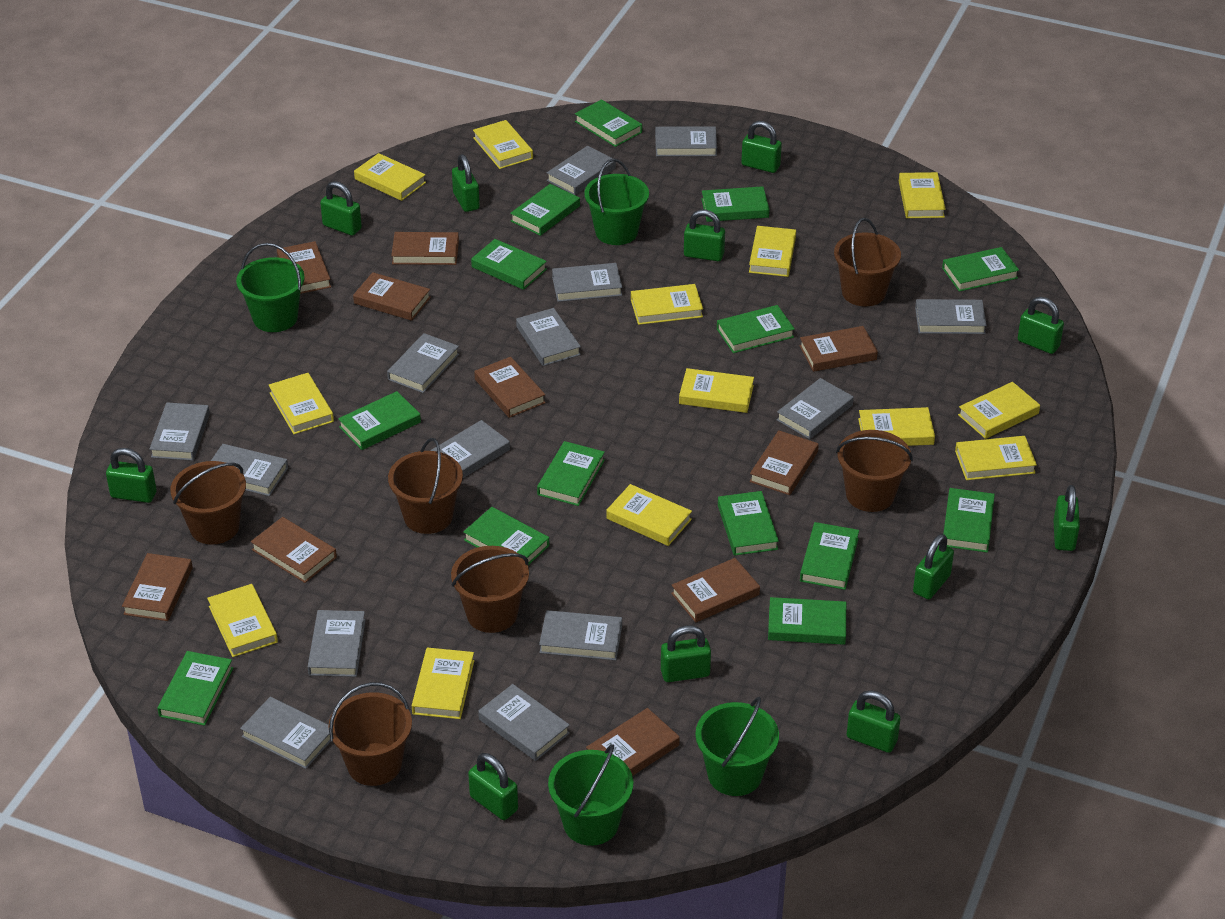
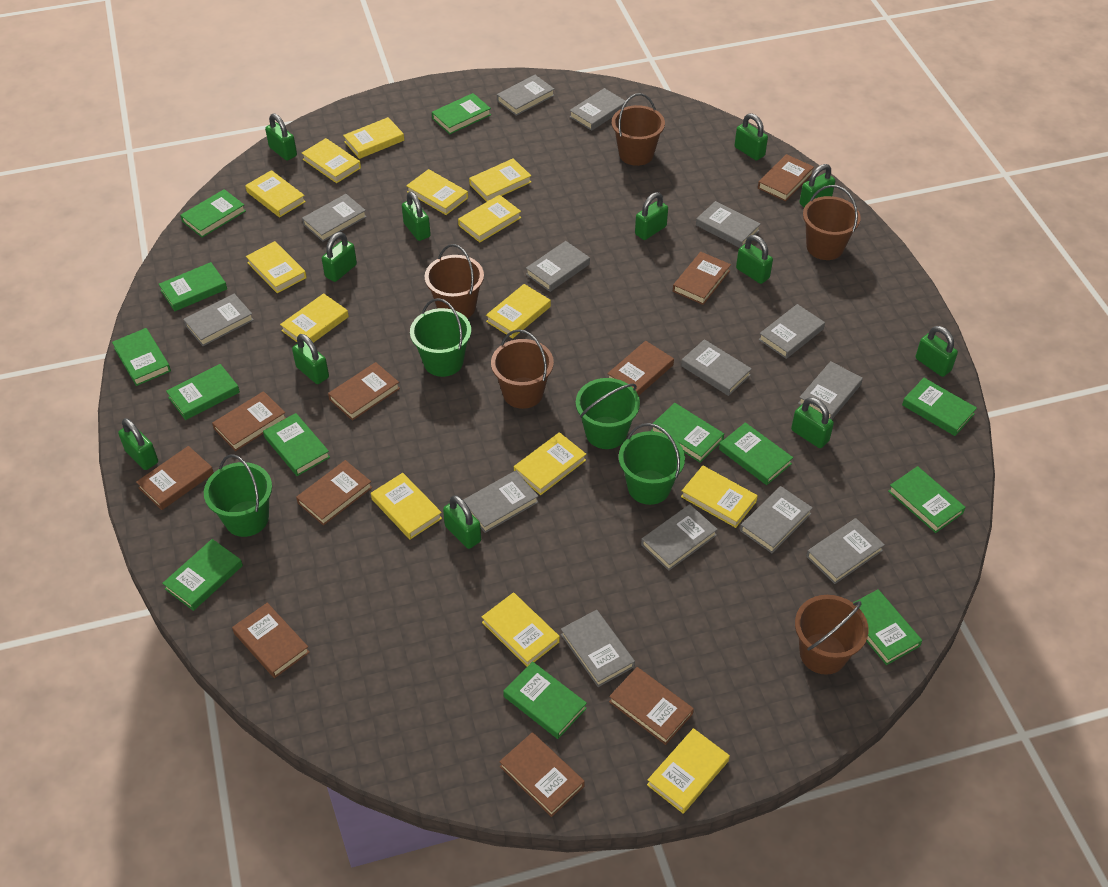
brown bucket: 6 -> 5
green book: 14 -> 13
green padlock: 11 -> 12
yellow book: 13 -> 14

